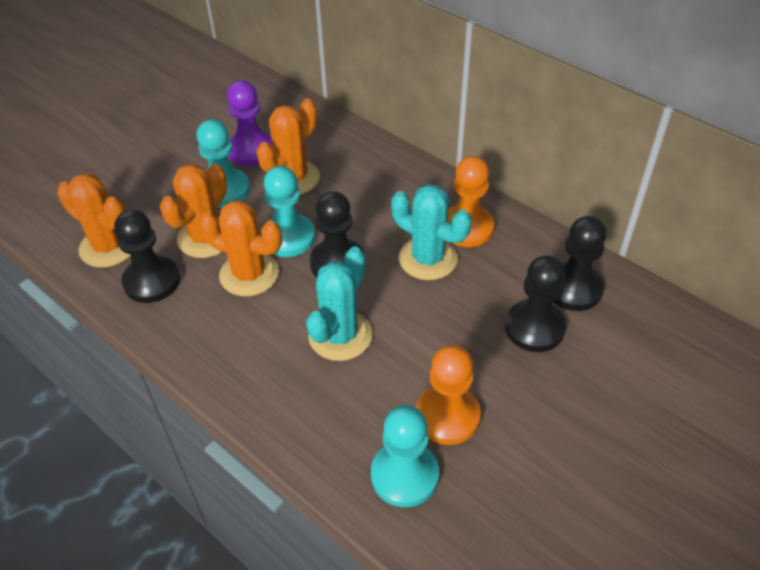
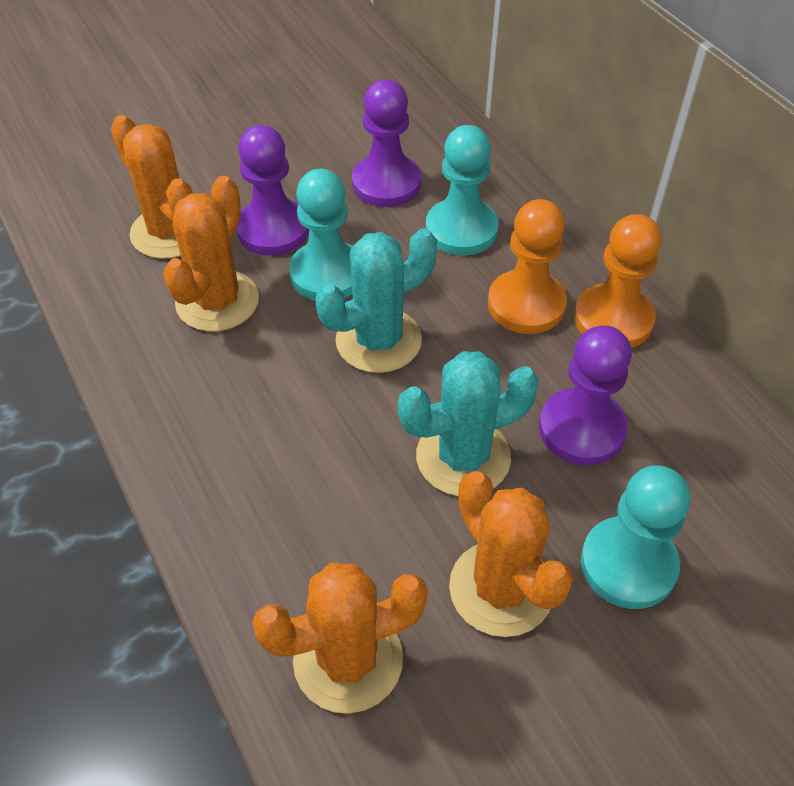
black pawn: 4 -> 0
purple pawn: 1 -> 3

